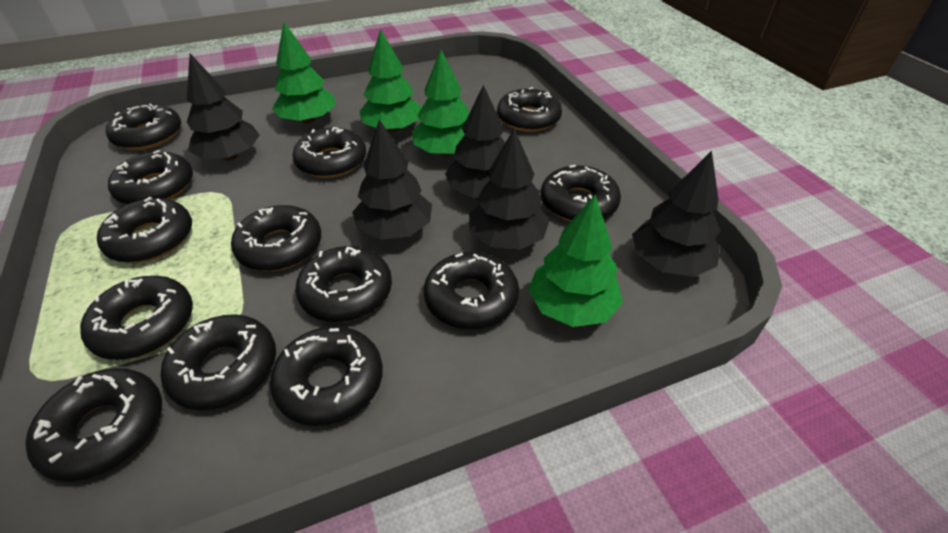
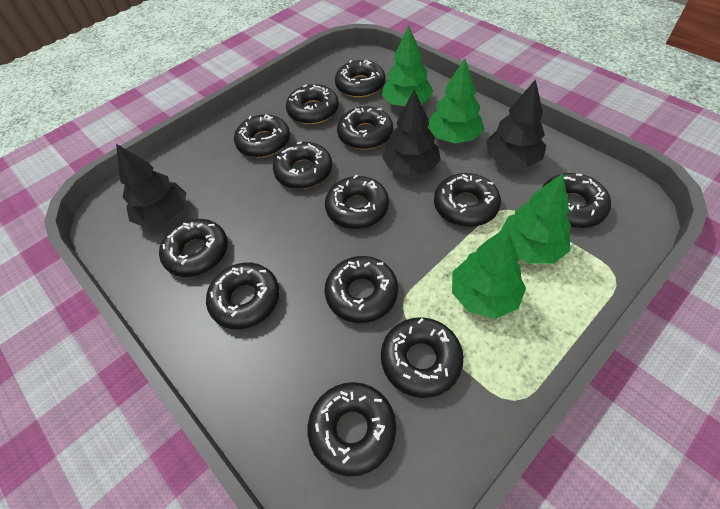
black tree: 5 -> 3

